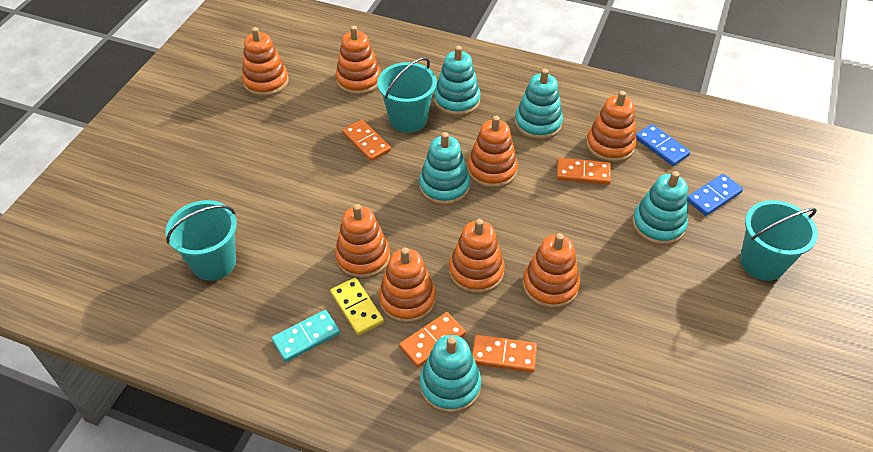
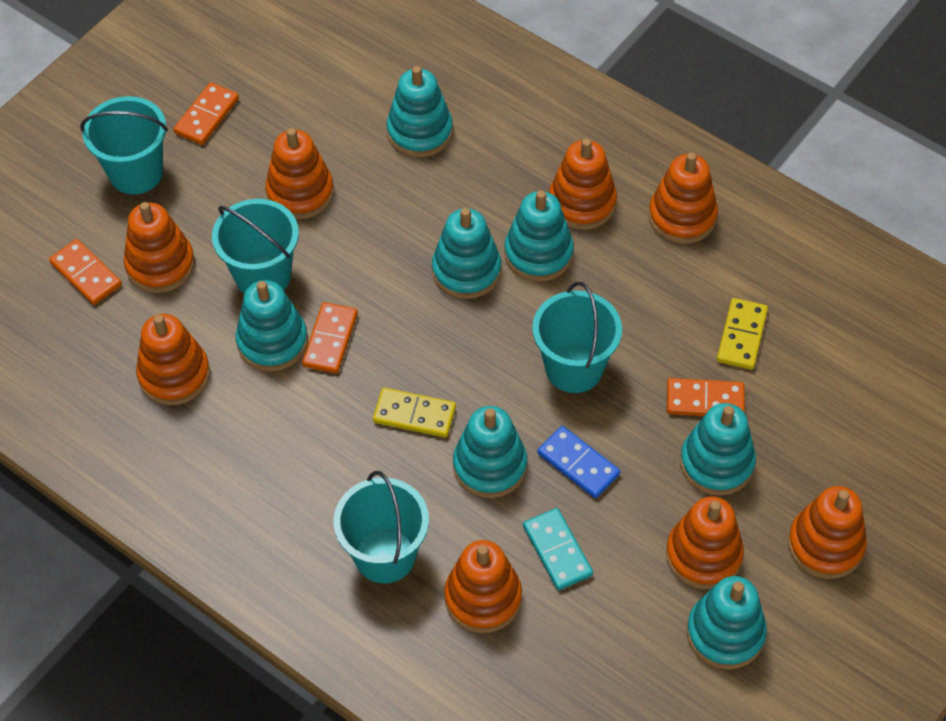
blue domino: 2 -> 1
turquoise bucket: 3 -> 4
turquoise stacking toy: 5 -> 7
yellow domino: 1 -> 2

